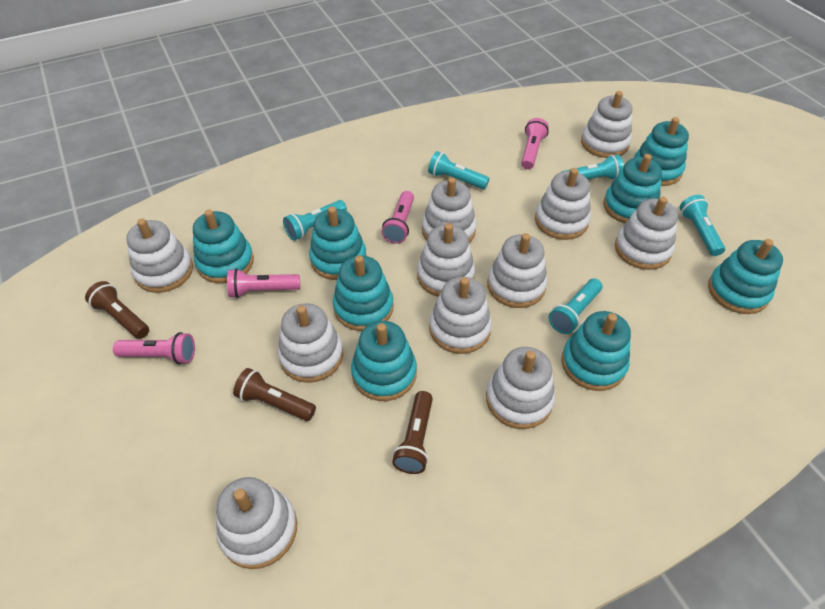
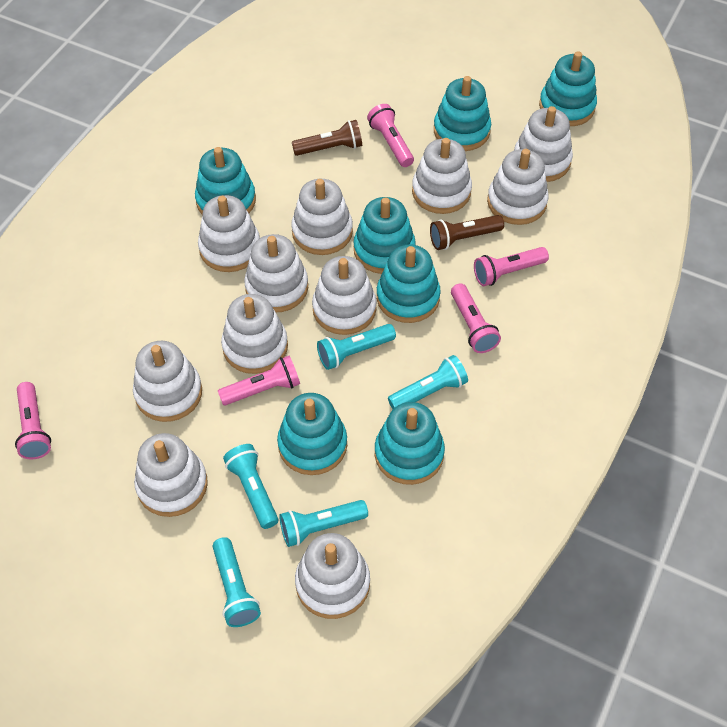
brown flashlight: 3 -> 2
pink flashlight: 4 -> 5
turquoise stacking toy: 8 -> 7

